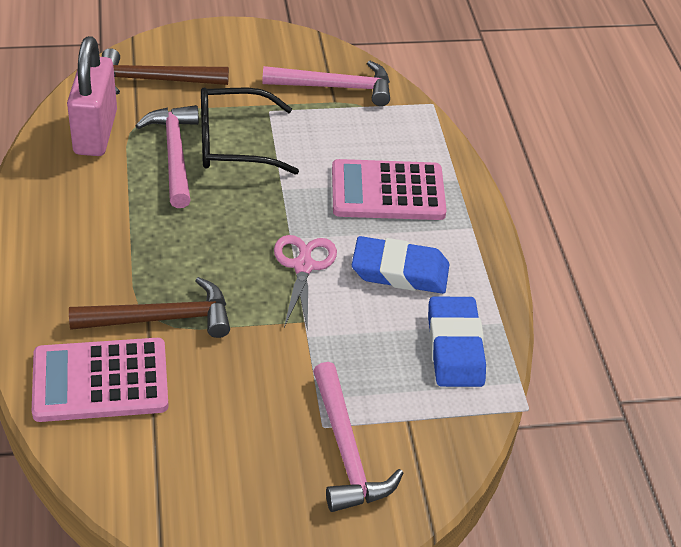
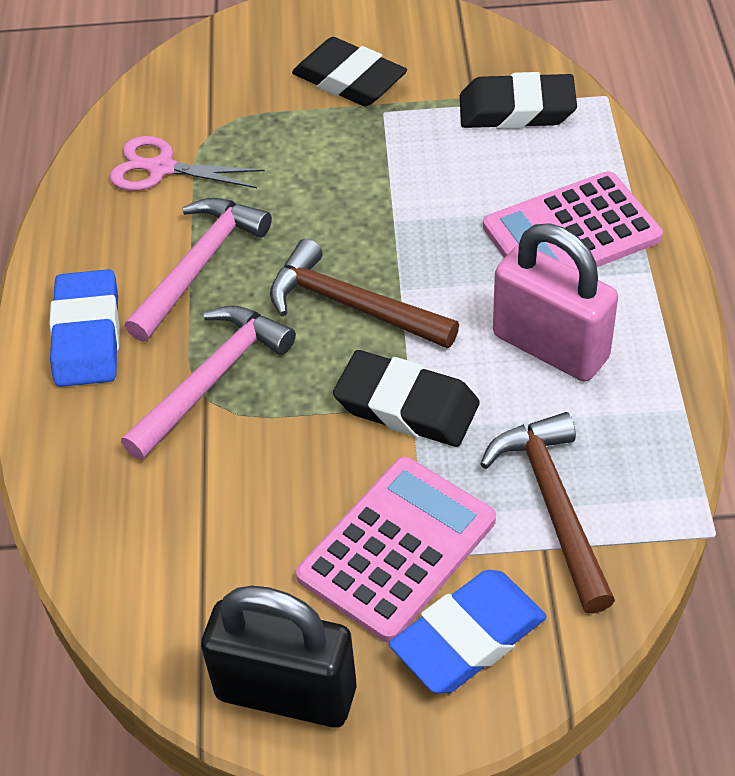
black eraser: 0 -> 3
black glasses: 1 -> 0
black padlock: 0 -> 1
pink hammer: 3 -> 2

